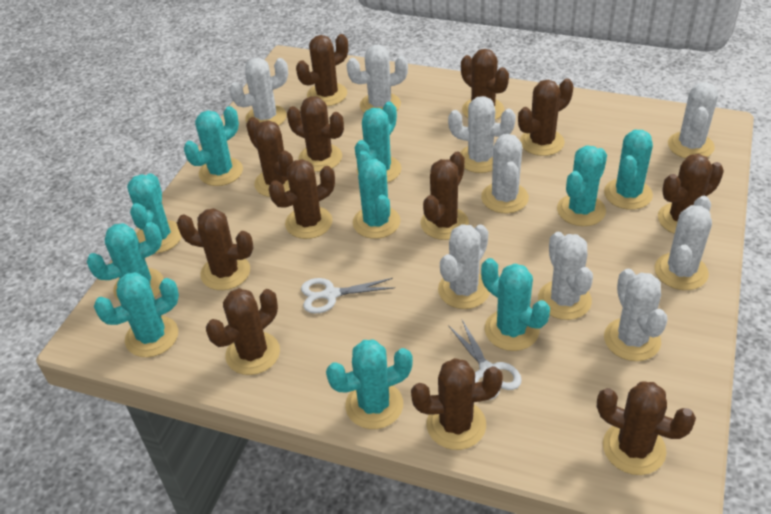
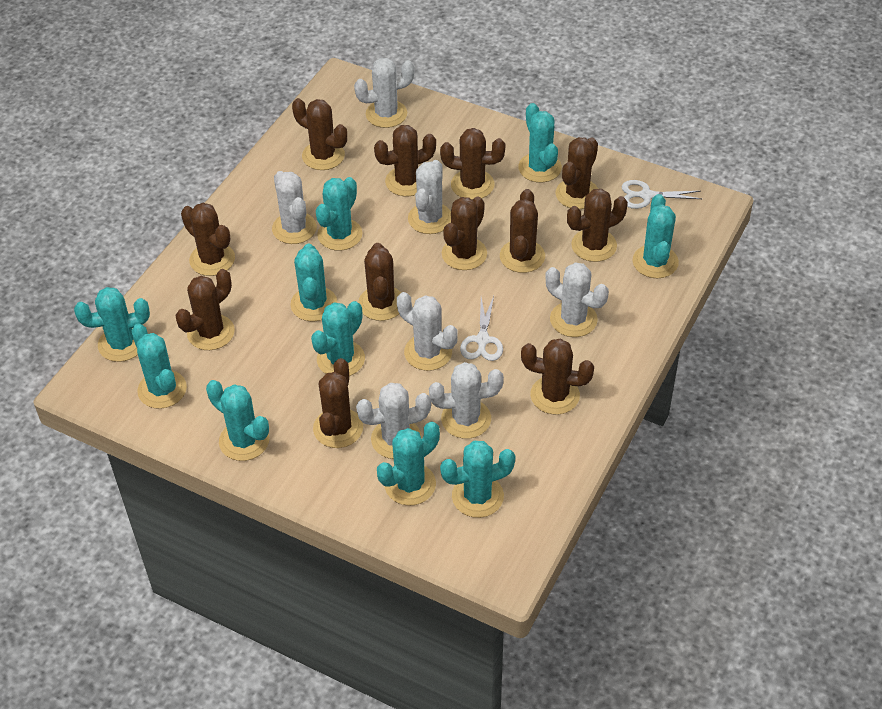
white cactus: 9 -> 7

